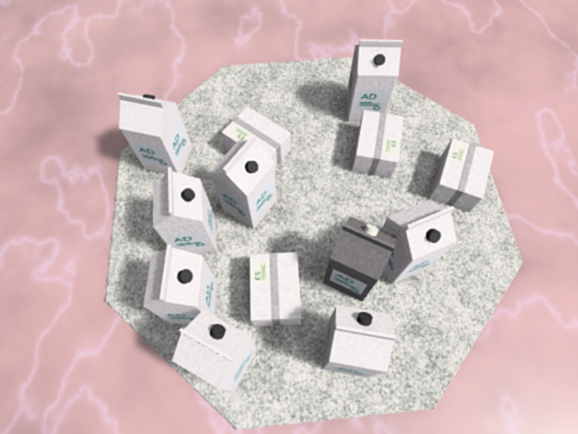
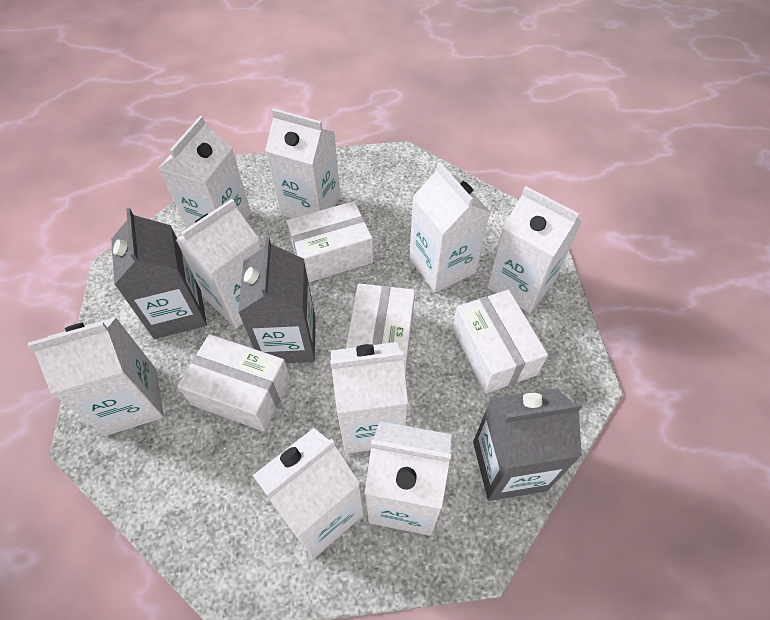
grey carton: 1 -> 3
white carton: 8 -> 9

